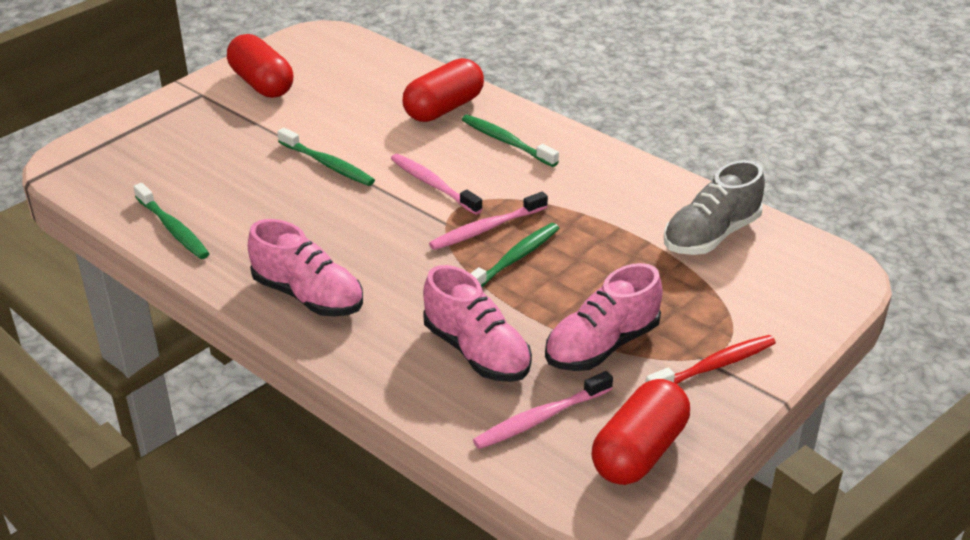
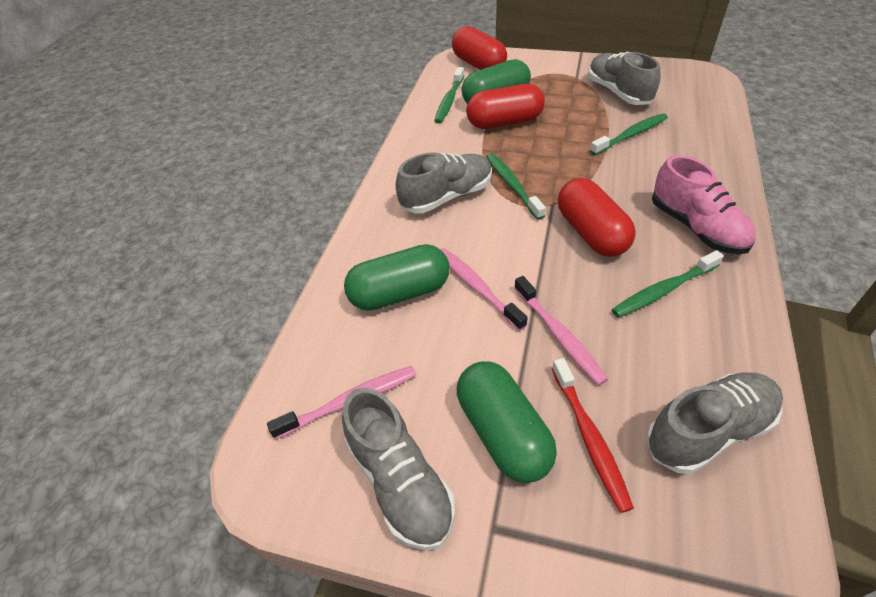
green capsule: 0 -> 3
grey shoe: 1 -> 4
pink shoe: 3 -> 1

